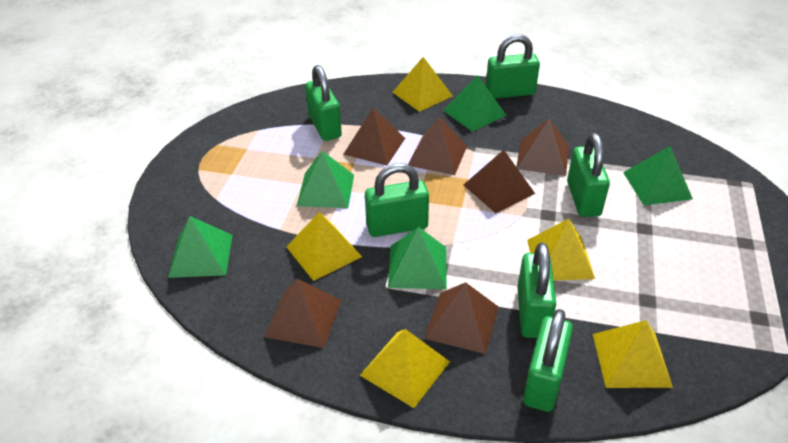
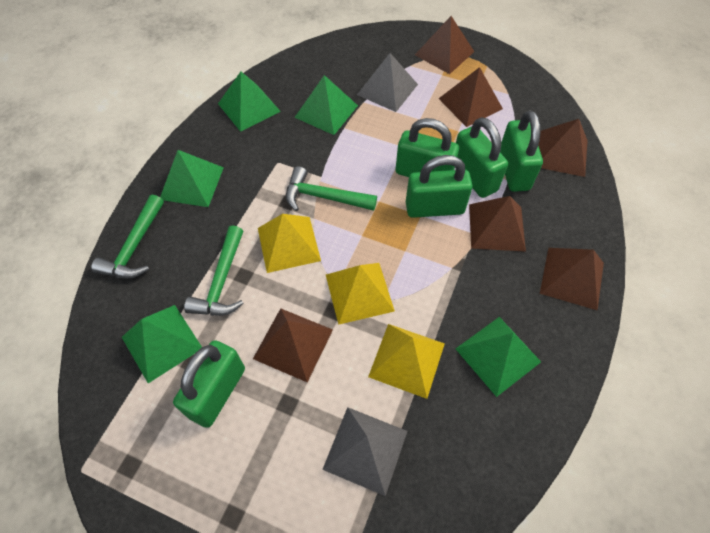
green hammer: 0 -> 3
green padlock: 6 -> 5
grey pyramid: 0 -> 2
yellow pyramid: 5 -> 3

